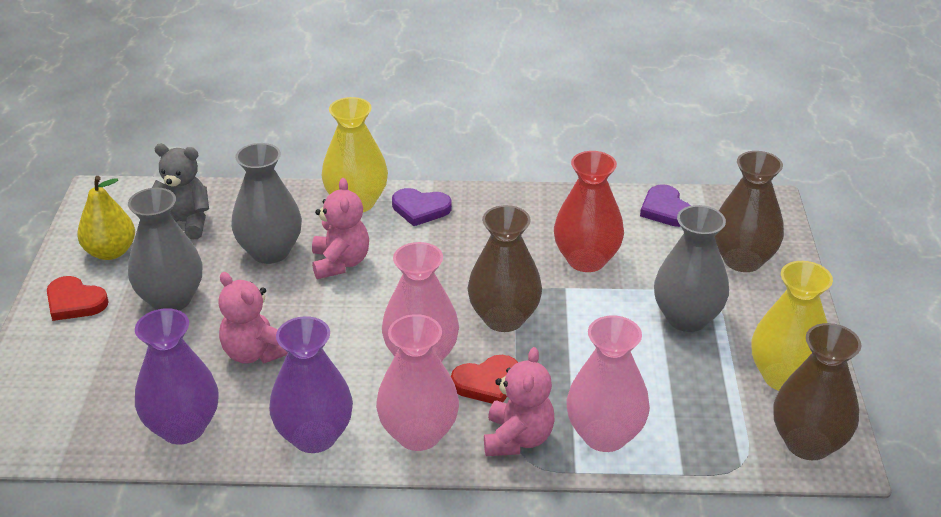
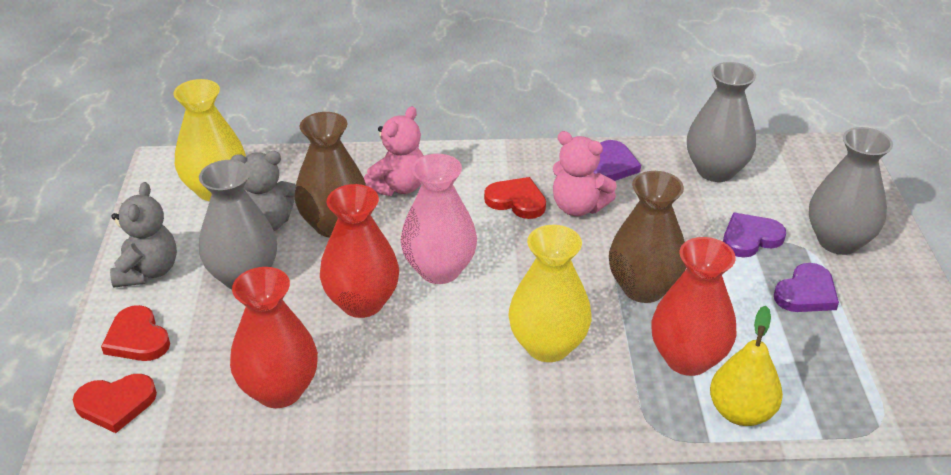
brown vase: 3 -> 2
grey teddy bear: 1 -> 2
pink teddy bear: 3 -> 2
pink vase: 3 -> 1
purple heart: 2 -> 3
purple vase: 2 -> 0
red heart: 2 -> 3
red vase: 1 -> 3

